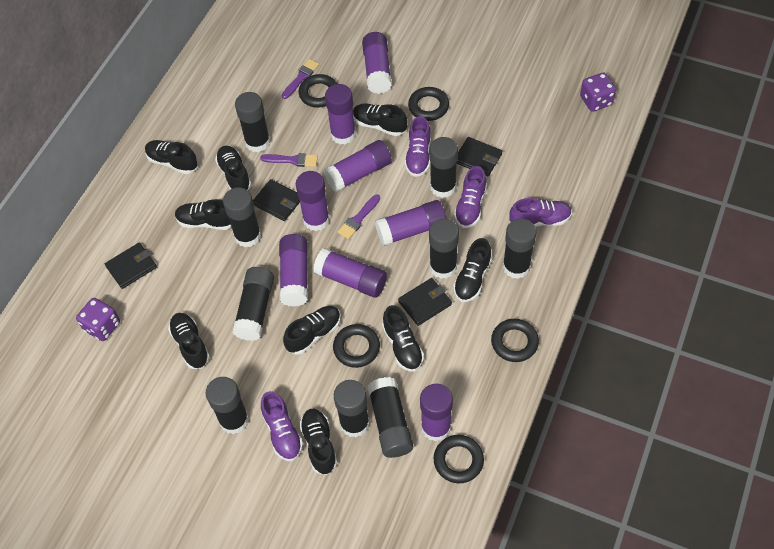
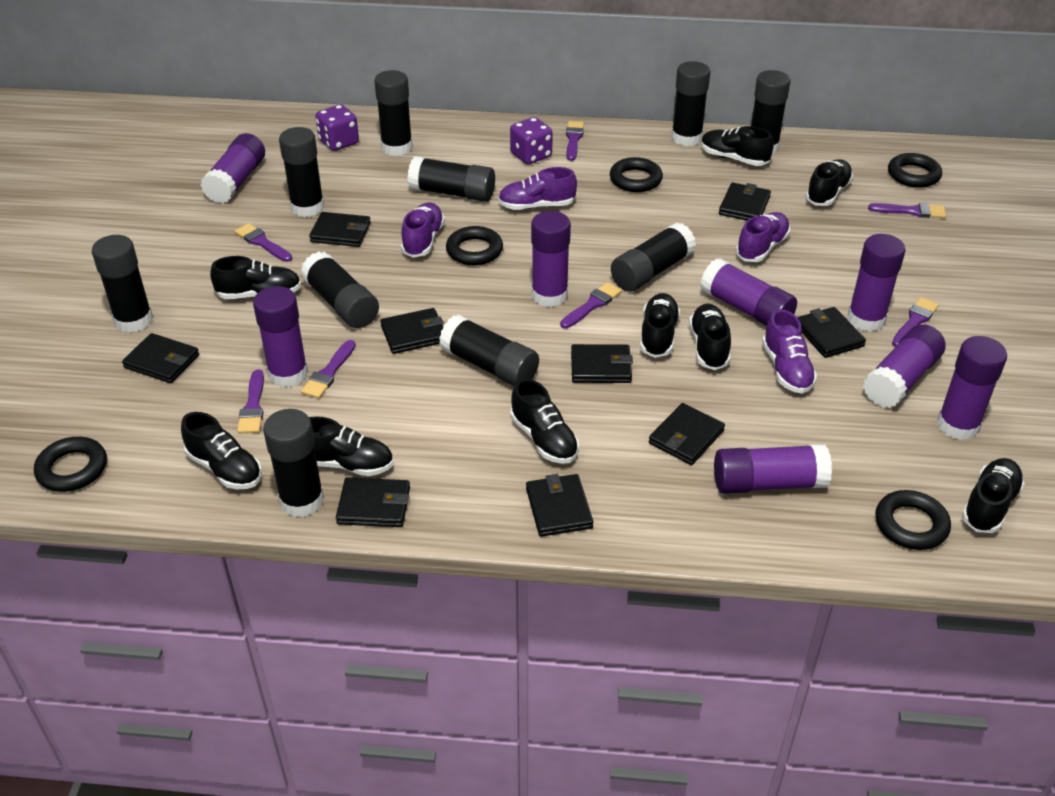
black glue stick: 9 -> 10
black wallet: 4 -> 9
purple brush: 3 -> 7

